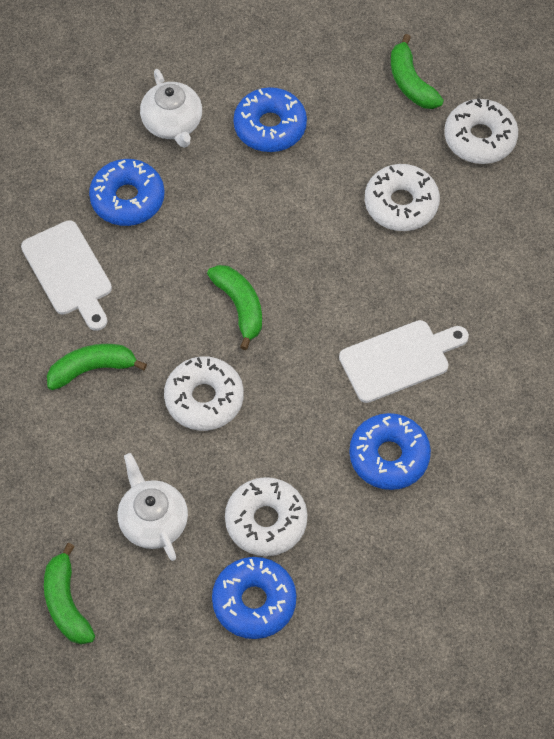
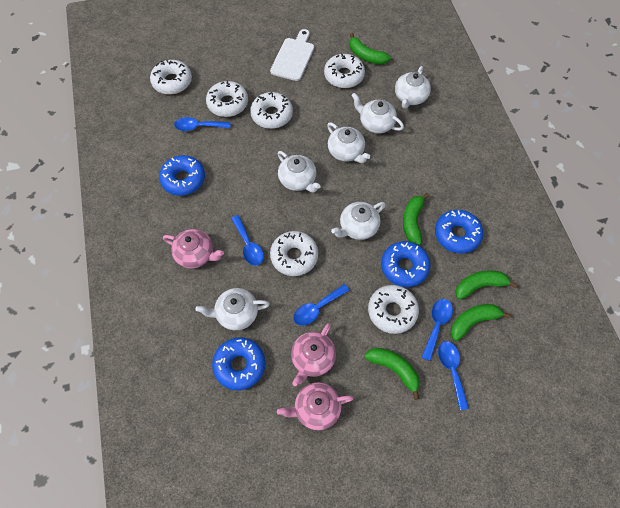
blue spoon: 0 -> 5
green banana: 4 -> 5
pink teapot: 0 -> 3
white cutting board: 2 -> 1
white donut: 4 -> 6
white teapot: 2 -> 6

